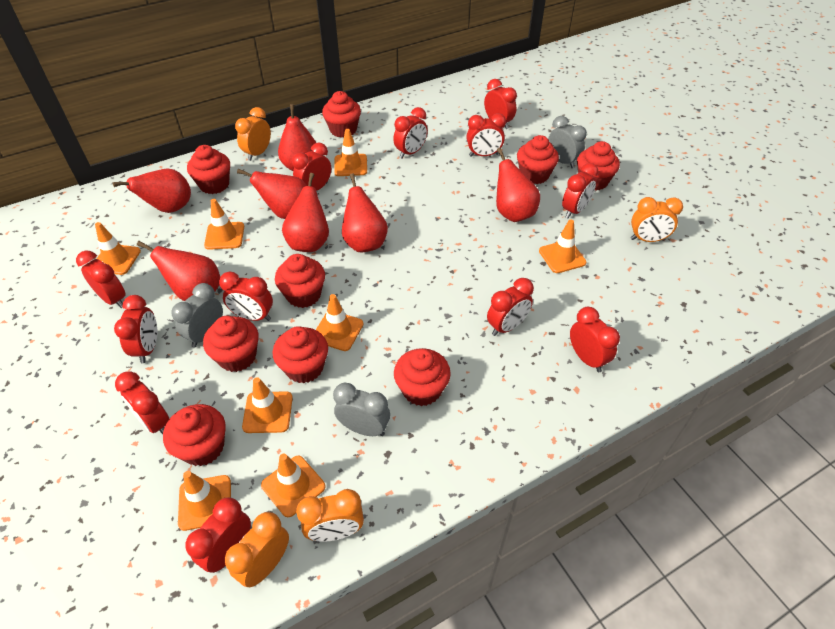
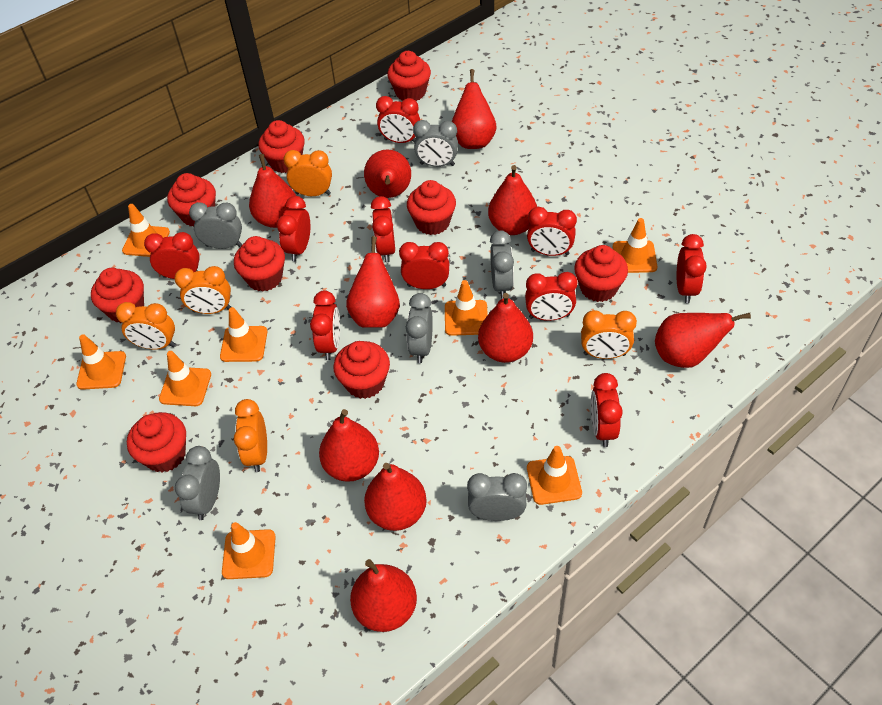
grey clock: 3 -> 6
orange clock: 4 -> 5
red clock: 12 -> 10
red pear: 7 -> 10

